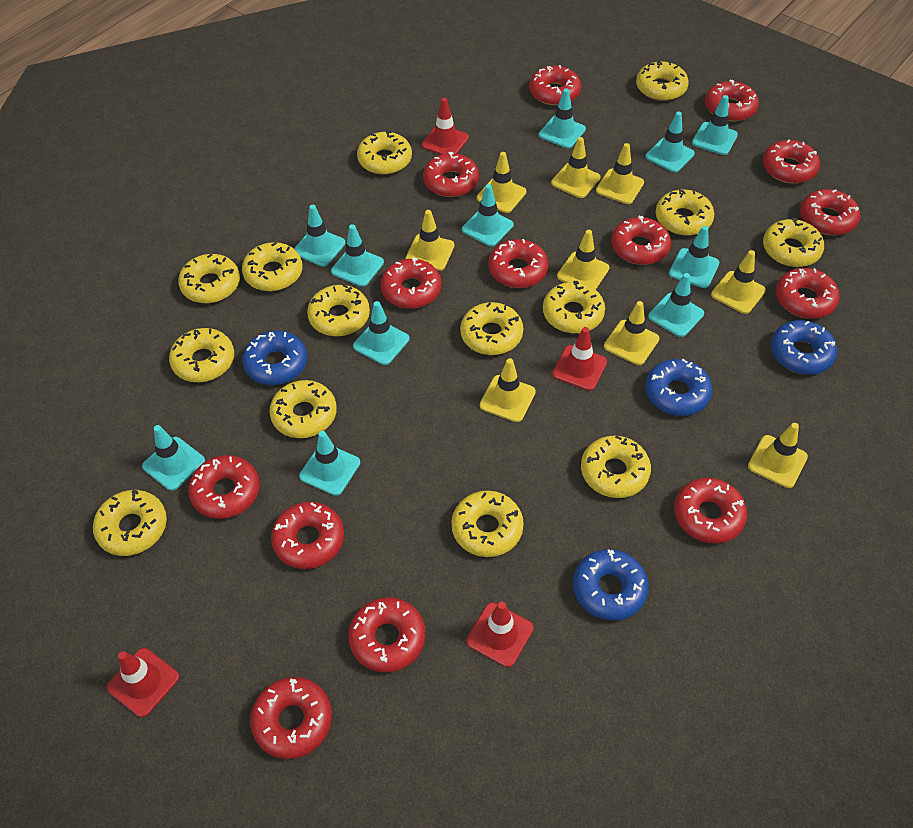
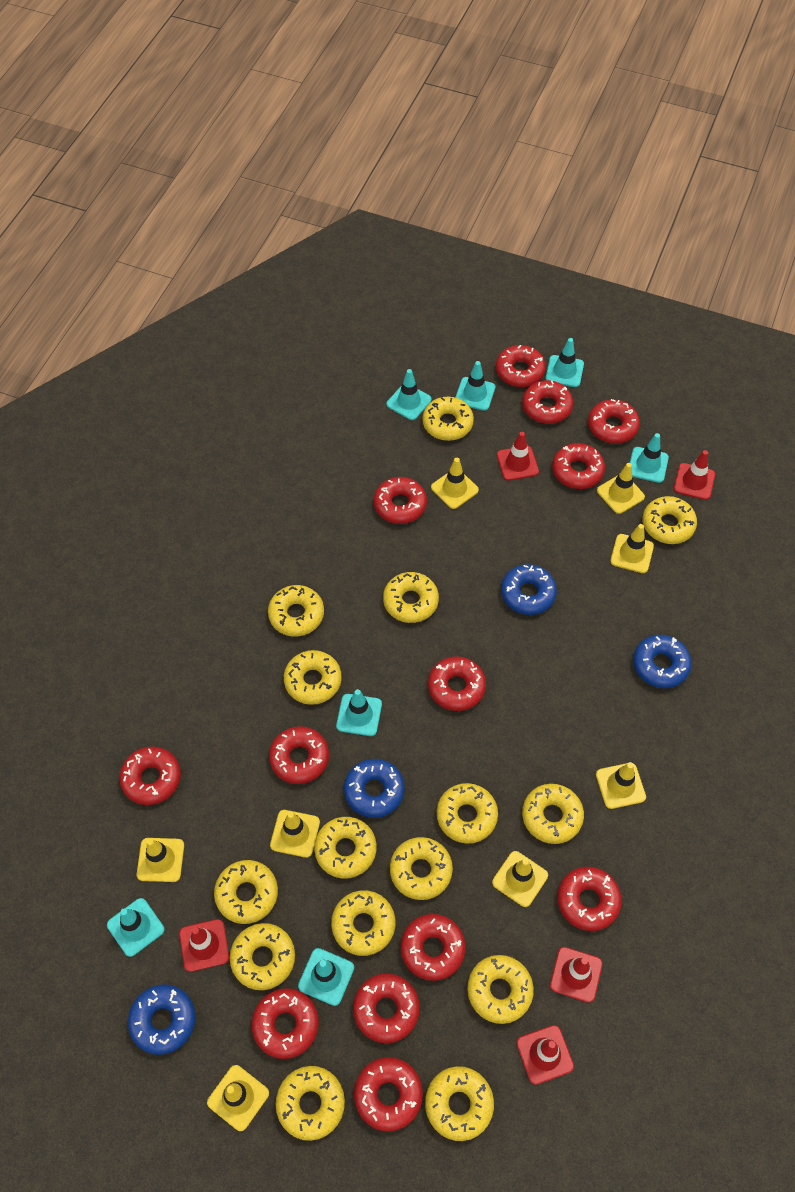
red donut: 14 -> 13
red traffic cone: 4 -> 5
turquoise traffic cone: 11 -> 7
yellow donut: 14 -> 15
yellow traffic cone: 9 -> 8

